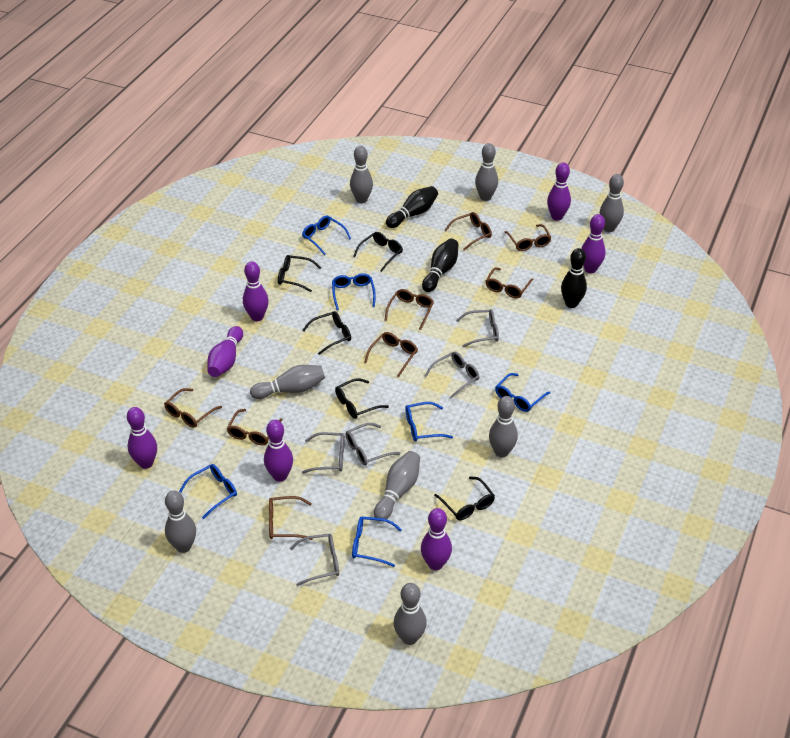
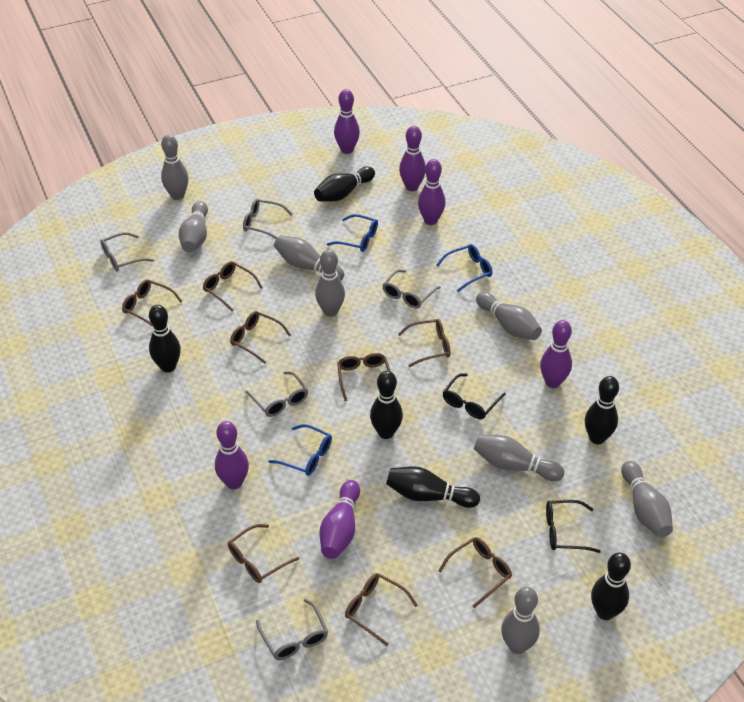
black bowling pin: 3 -> 6
black glasses: 5 -> 2
blue glasses: 6 -> 3
purple bowling pin: 7 -> 6

